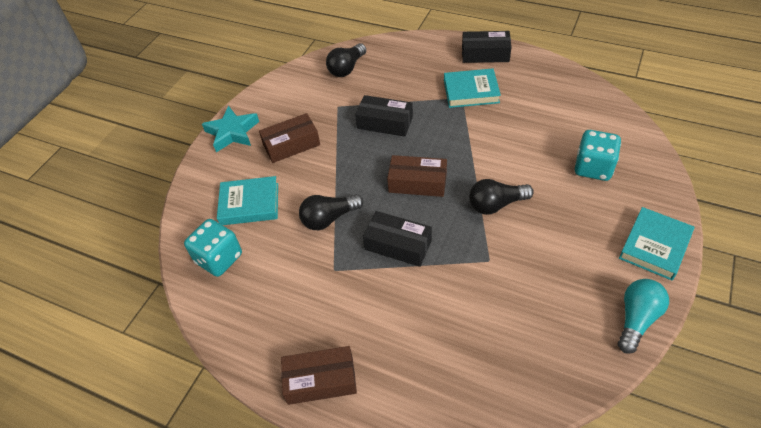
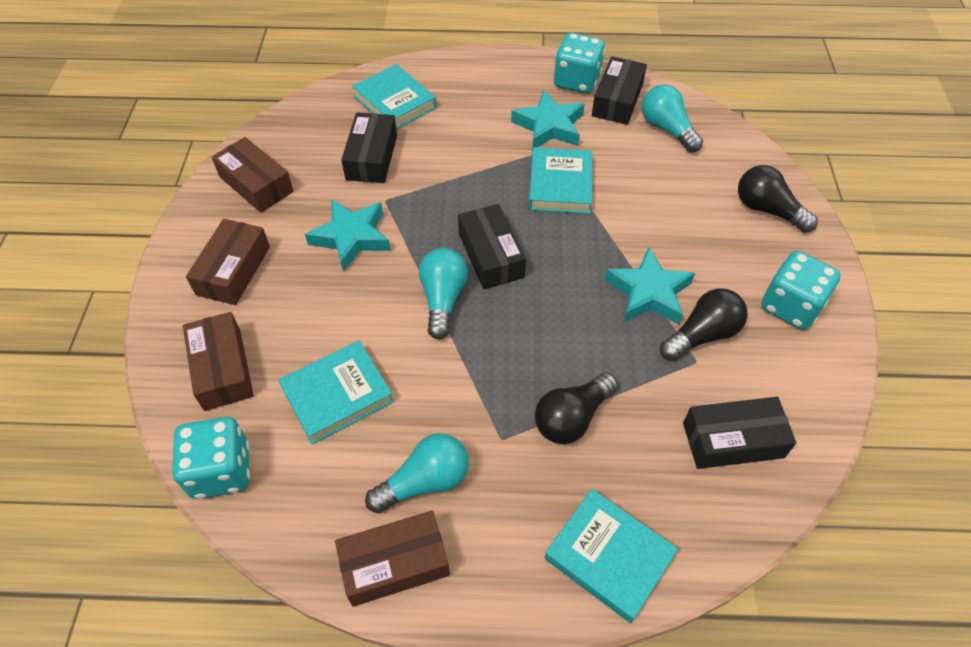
black box: 3 -> 4
brown box: 3 -> 4
turquoise book: 3 -> 4
turquoise dice: 2 -> 3
turquoise light bulb: 1 -> 3
turquoise star: 1 -> 3

